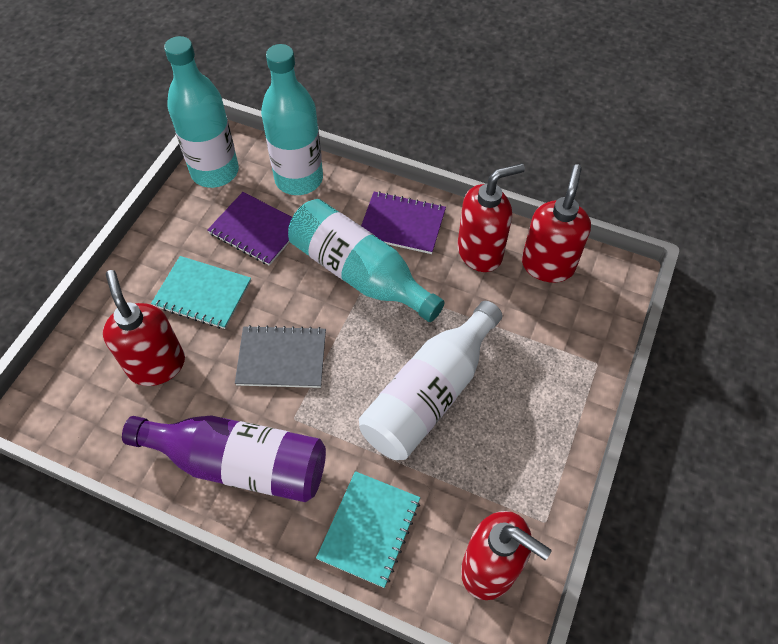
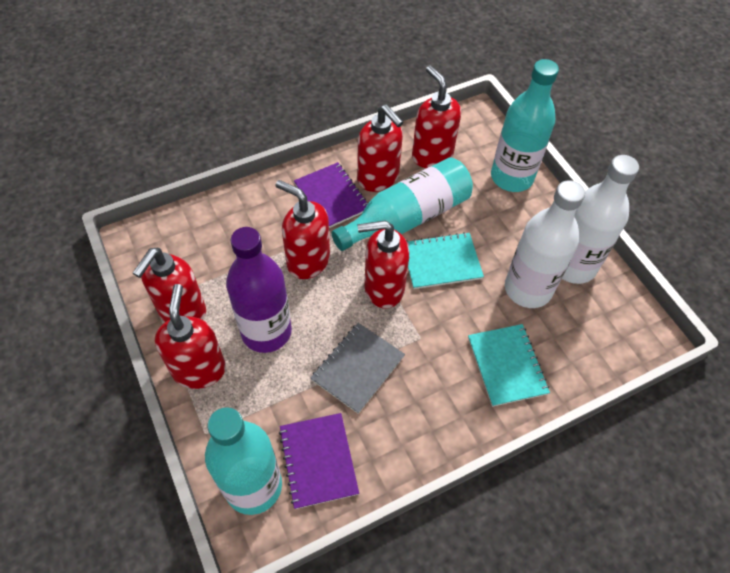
red soap dispenser: 4 -> 6
white bottle: 1 -> 2

